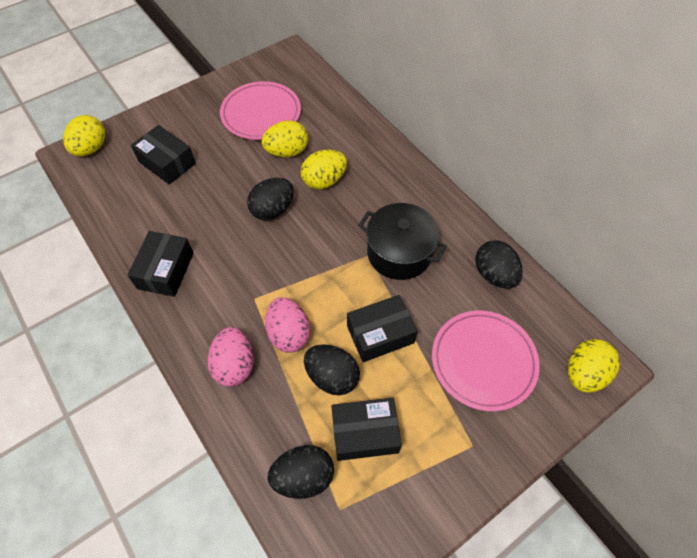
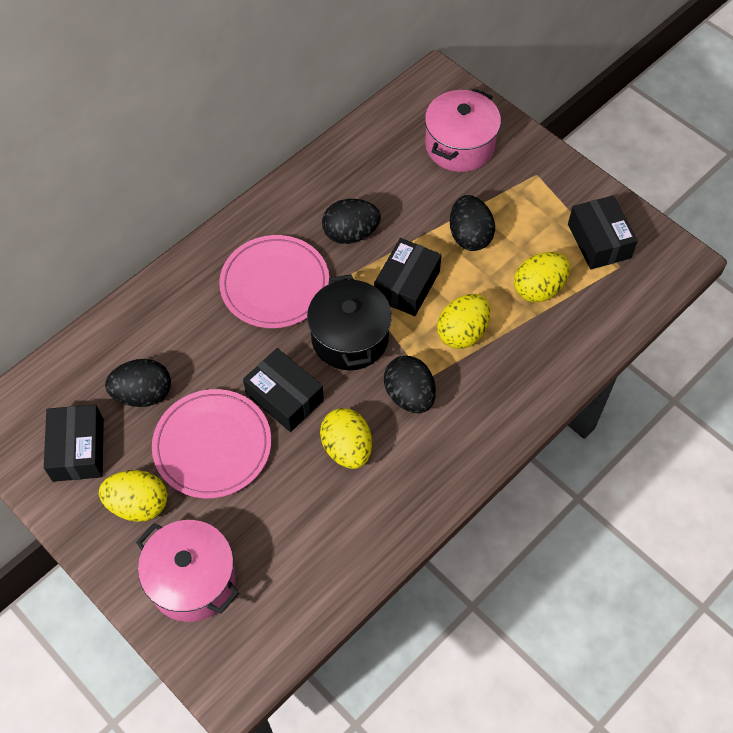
pink egg: 2 -> 0
pink pot: 0 -> 2

